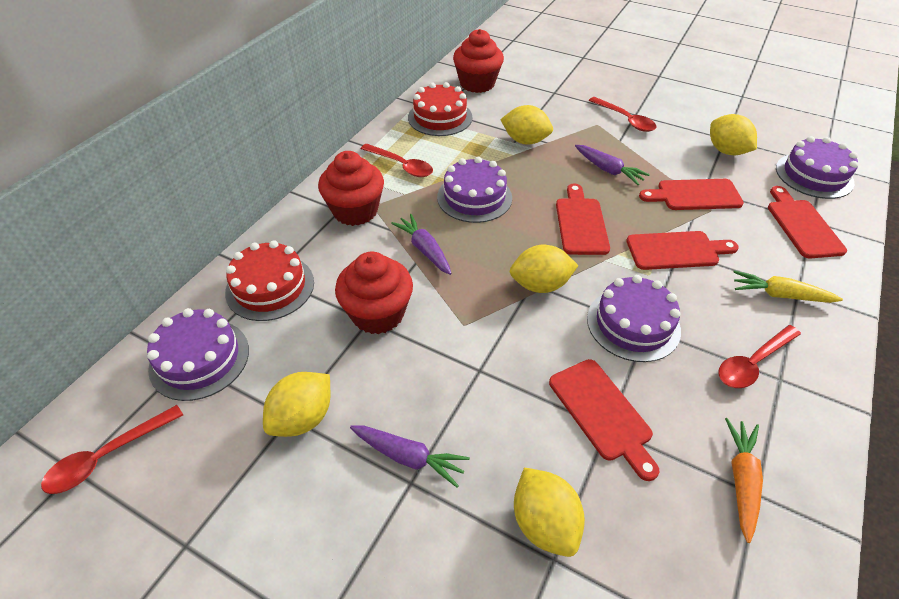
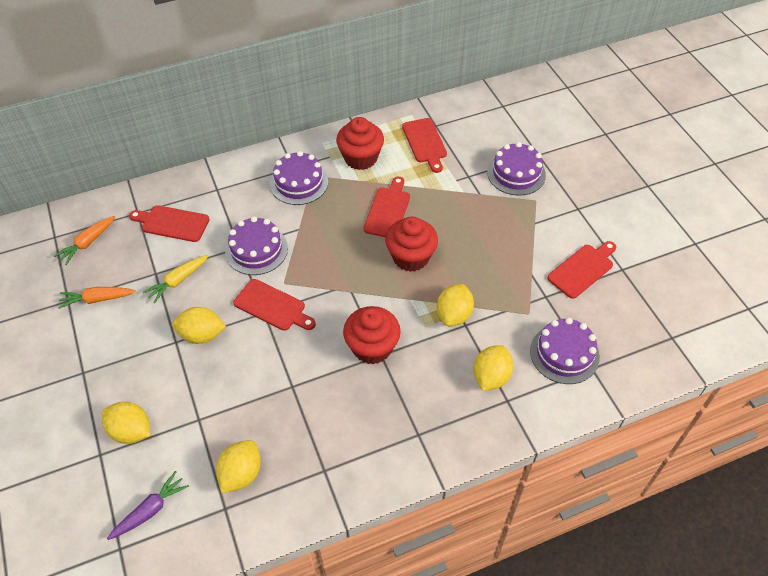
orange carrot: 1 -> 2
purple carrot: 3 -> 1
red cake: 2 -> 0
red spoon: 4 -> 0

